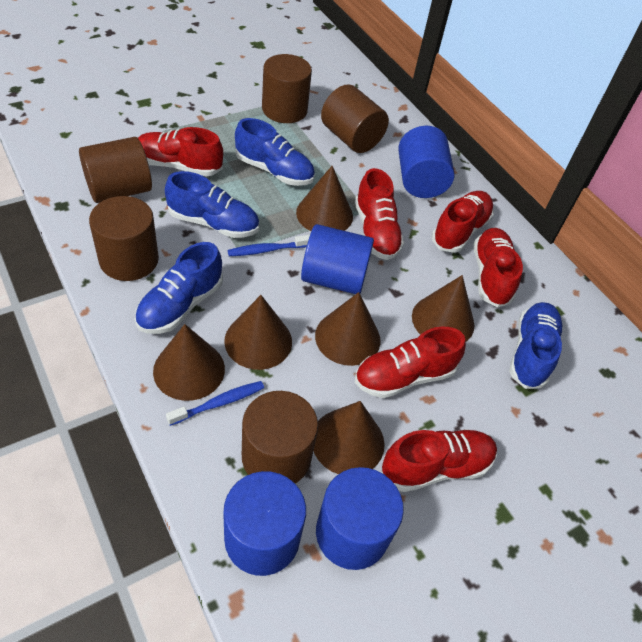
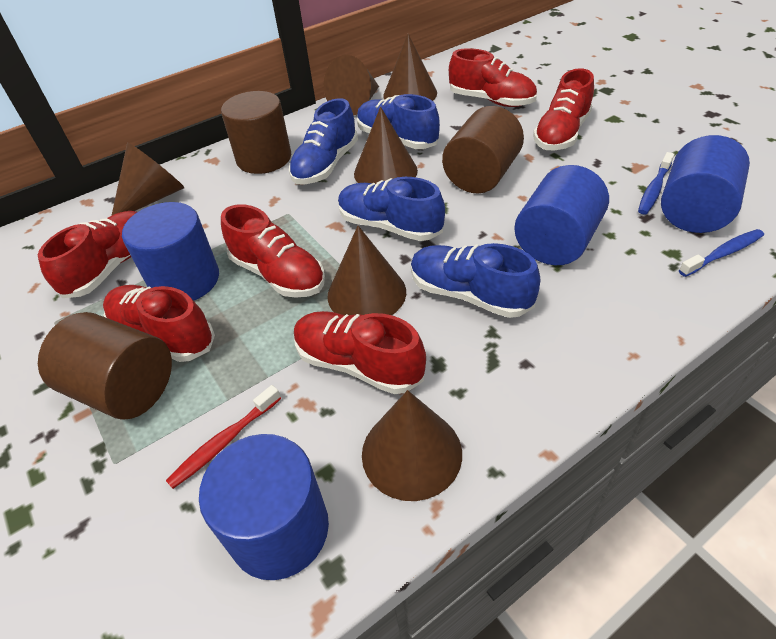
brown cylinder: 5 -> 3
red toothbrush: 0 -> 1

